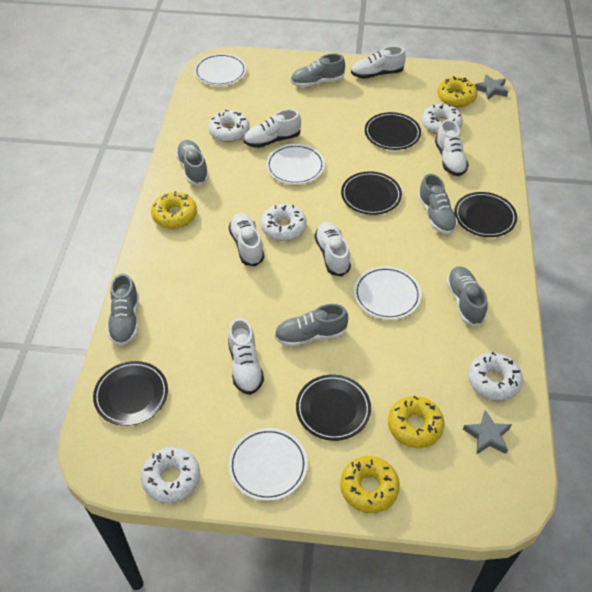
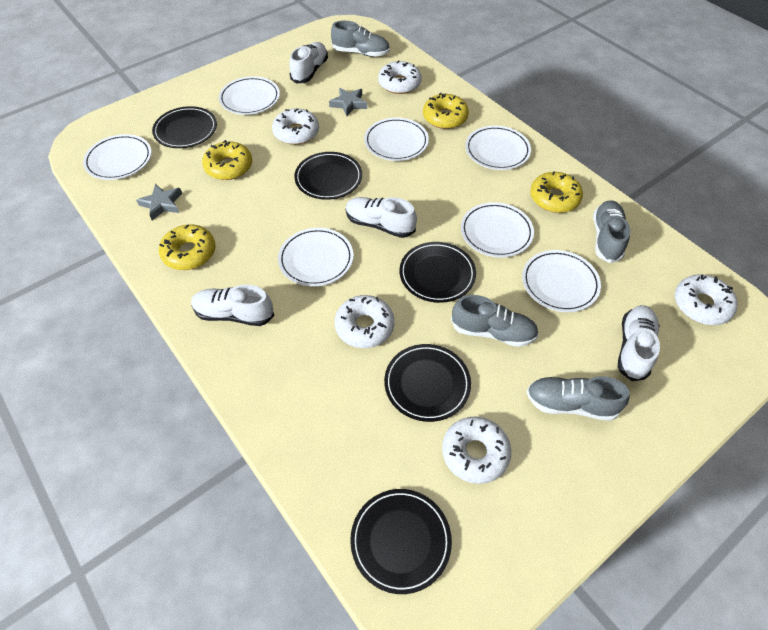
grey shoe: 6 -> 4
white plate: 4 -> 7
white shoe: 6 -> 4

